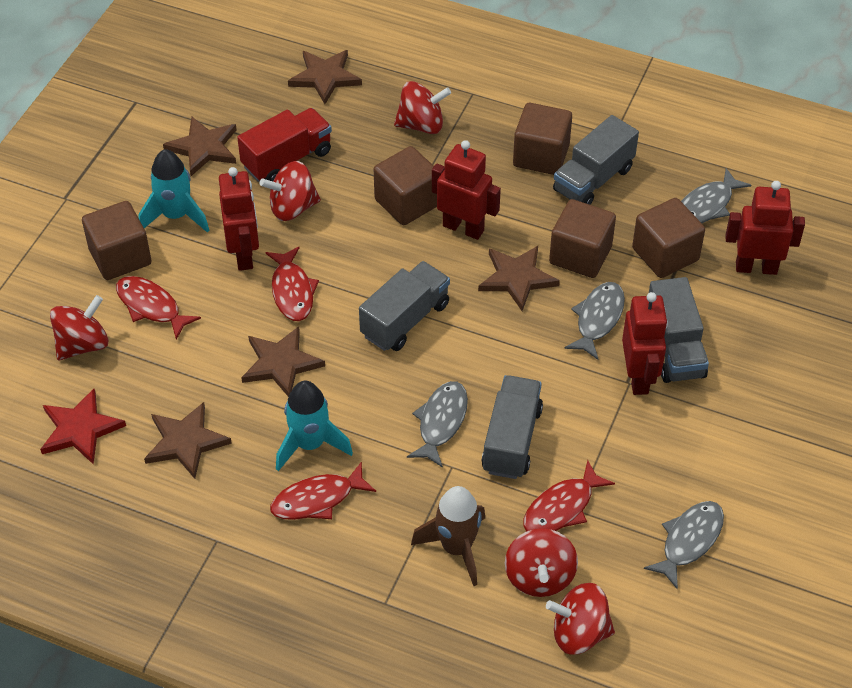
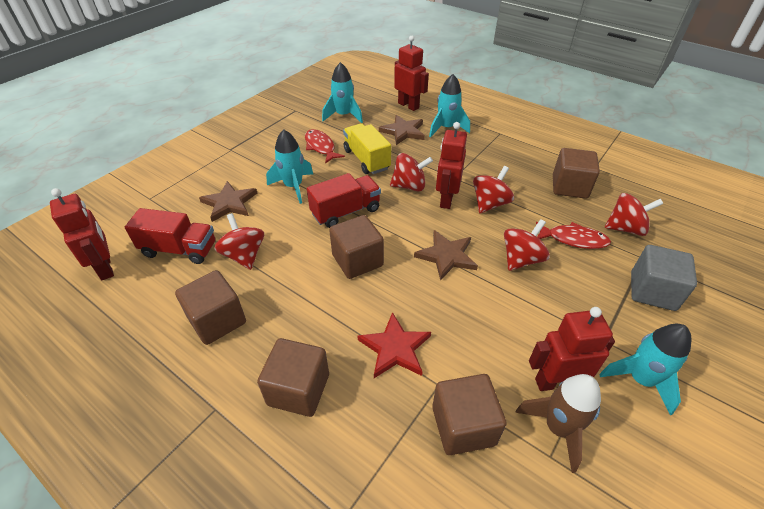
brown star: 5 -> 3
grey cube: 0 -> 1
grey fish: 4 -> 0
grey truck: 4 -> 0
red fish: 4 -> 2
red truck: 1 -> 2
turquoise rocket: 2 -> 4
yellow truck: 0 -> 1

